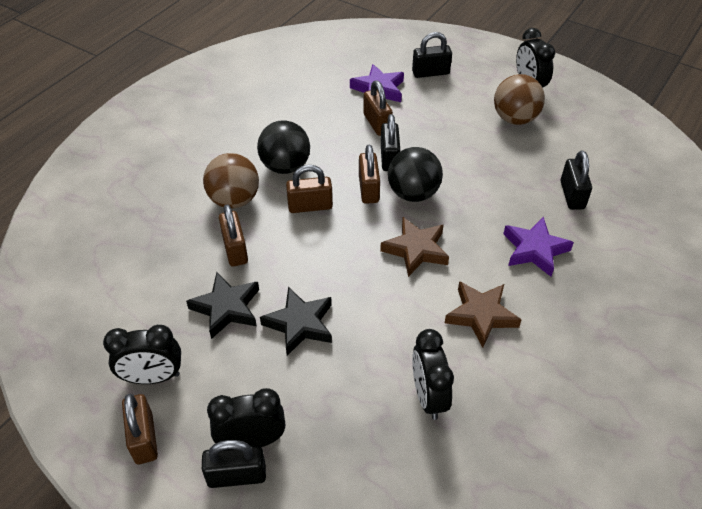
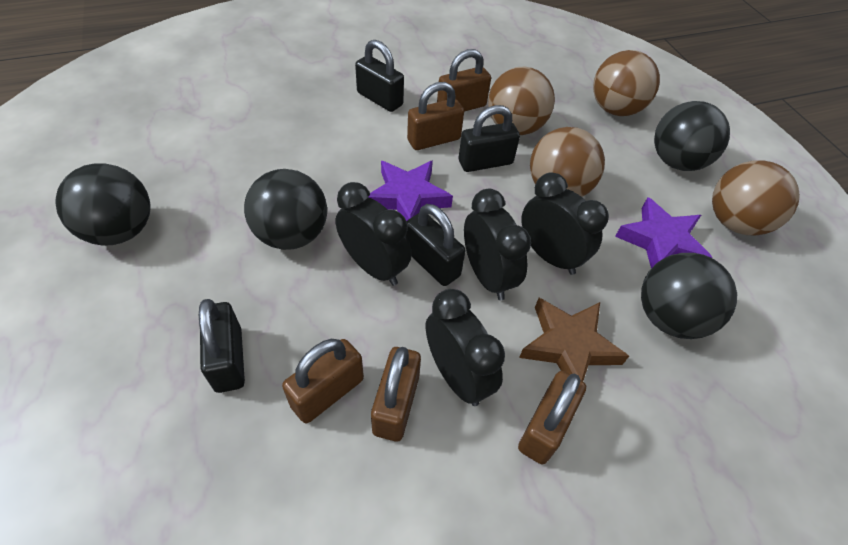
black ball: 2 -> 4
black star: 2 -> 0
brown ball: 2 -> 4
brown star: 2 -> 1

